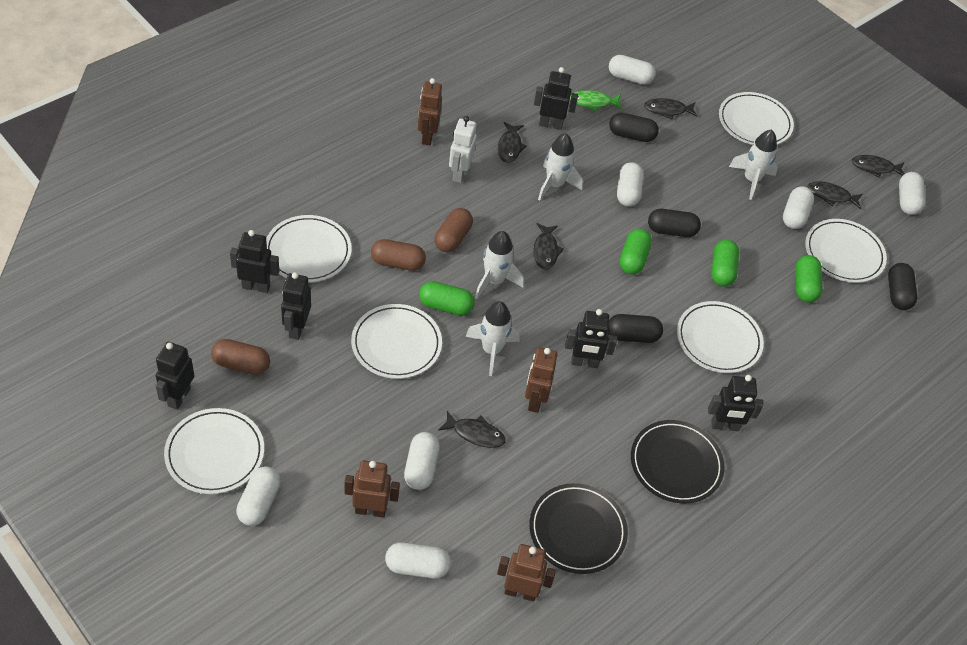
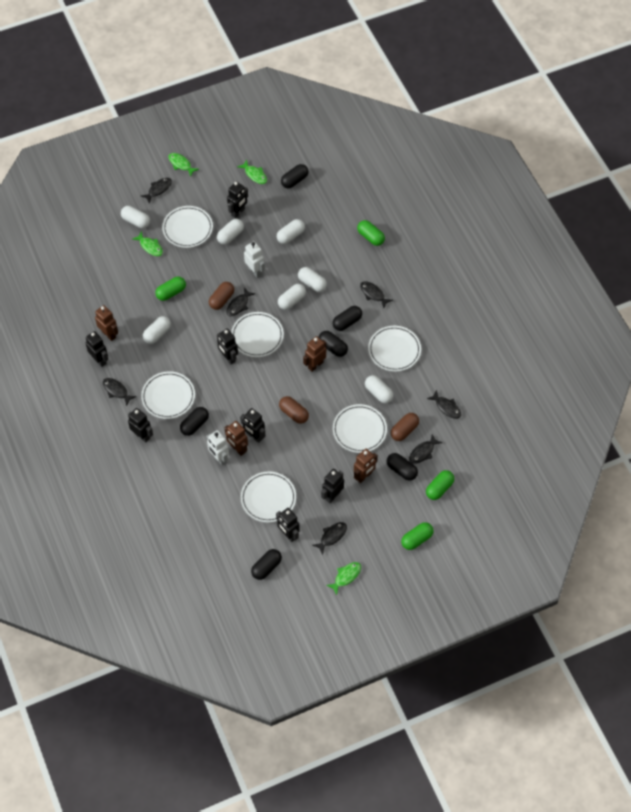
black capsule: 4 -> 6
black fish: 6 -> 7
black plate: 2 -> 0
black robot: 6 -> 7
green fish: 1 -> 4
white robot: 1 -> 2
white rocket: 4 -> 0

